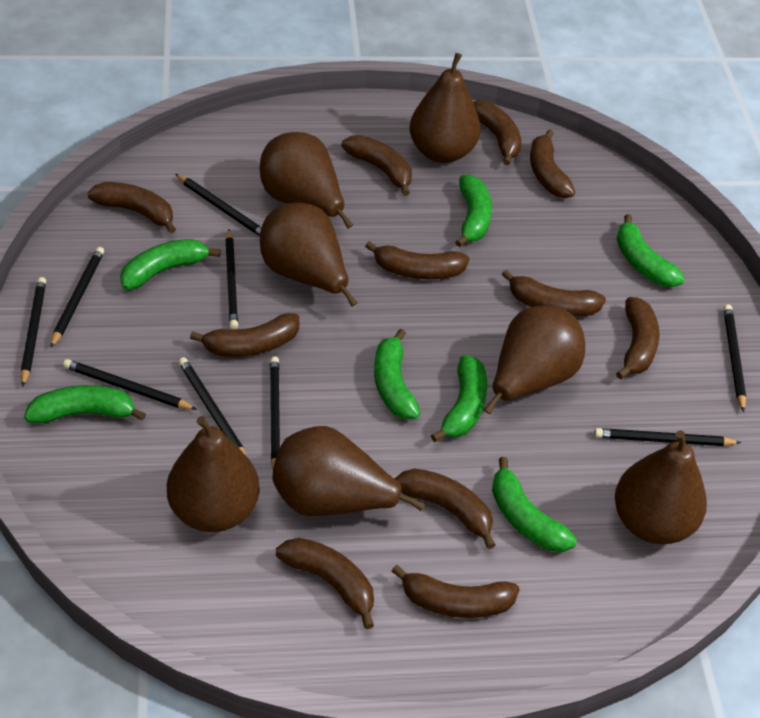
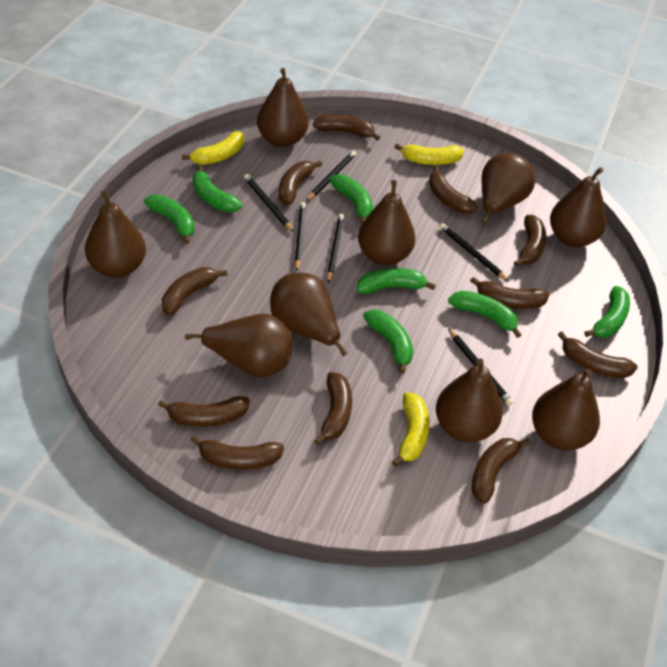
black pencil: 9 -> 6
brown pear: 7 -> 9
yellow banana: 0 -> 3

